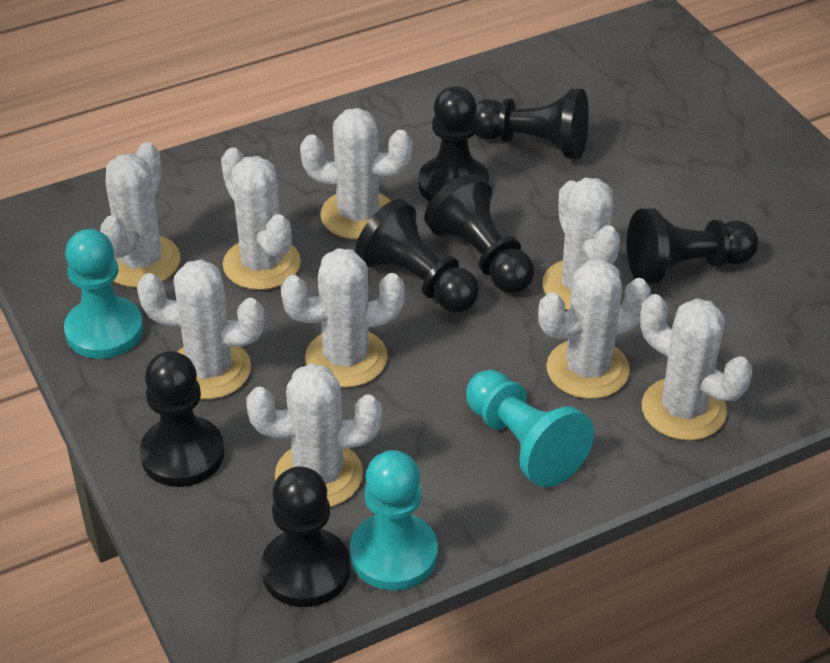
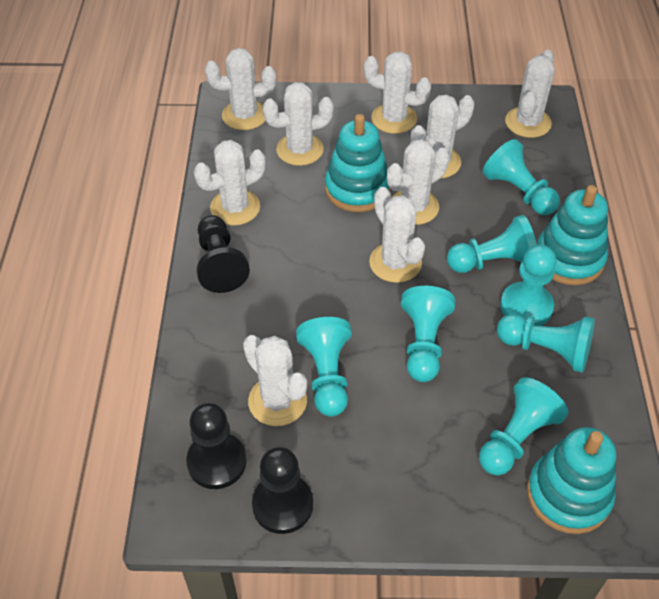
black pawn: 7 -> 3
turquoise pawn: 3 -> 7
turquoise stacking toy: 0 -> 3

